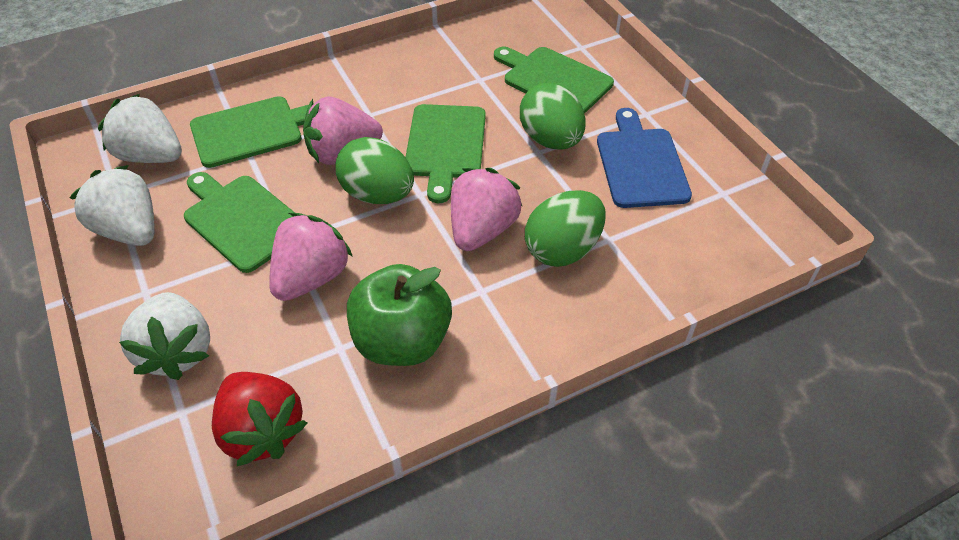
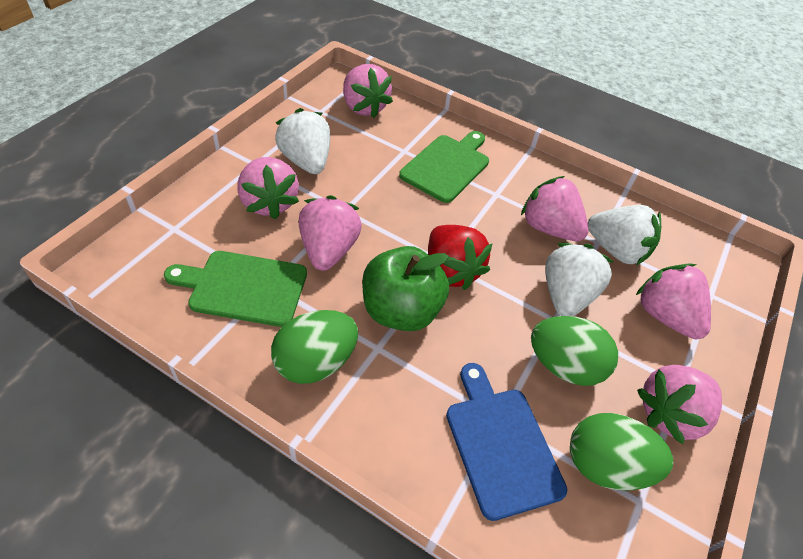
green cutting board: 4 -> 2
pink strawberry: 3 -> 6

